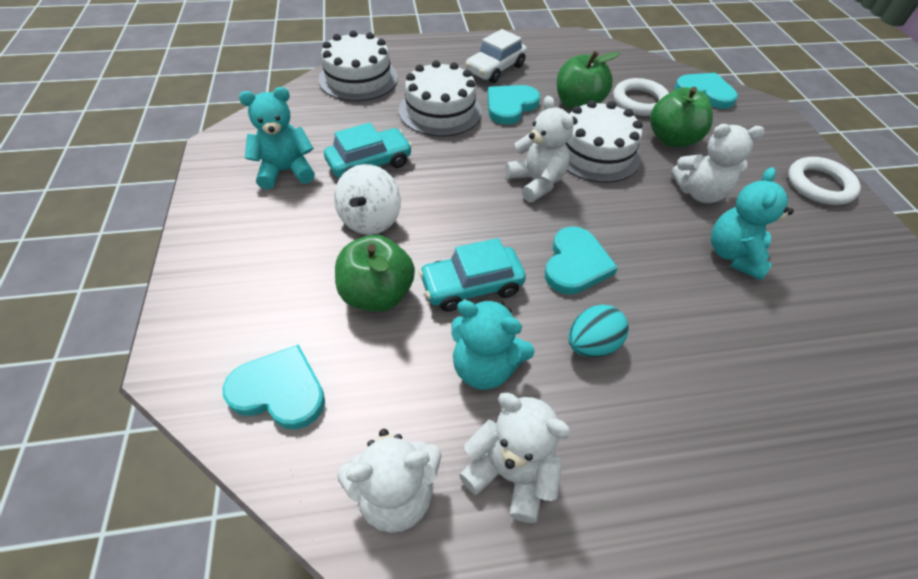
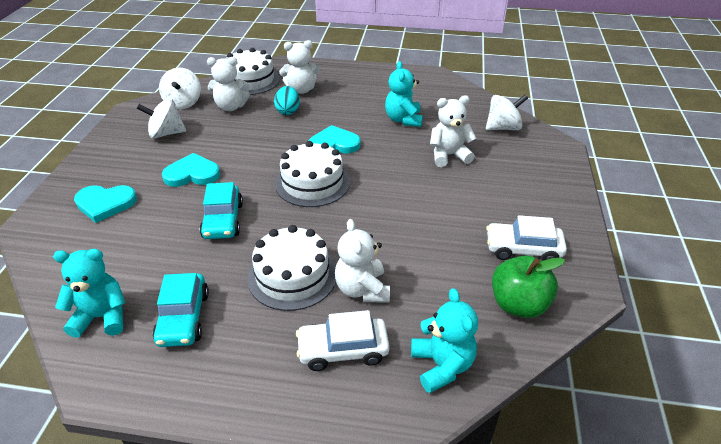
green apple: 3 -> 1
turquoise heart: 4 -> 3
white car: 1 -> 2
white ring: 2 -> 0
white spinning top: 1 -> 3

